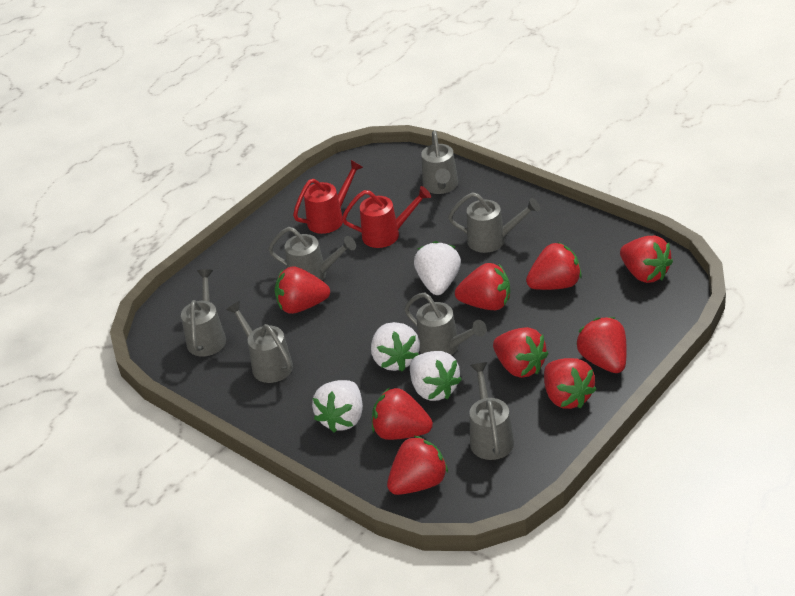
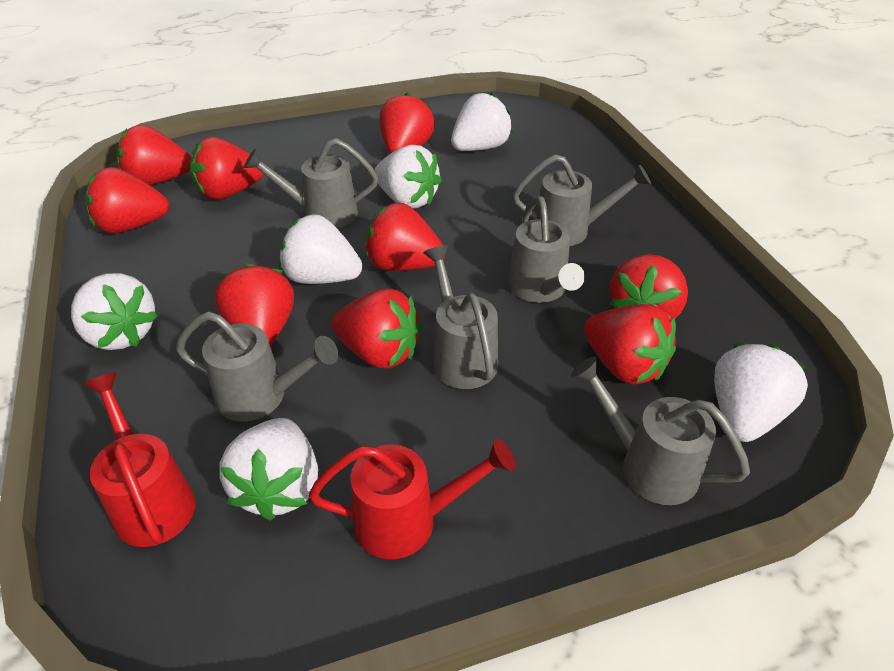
grey watering can: 7 -> 6
white strawberry: 4 -> 6

